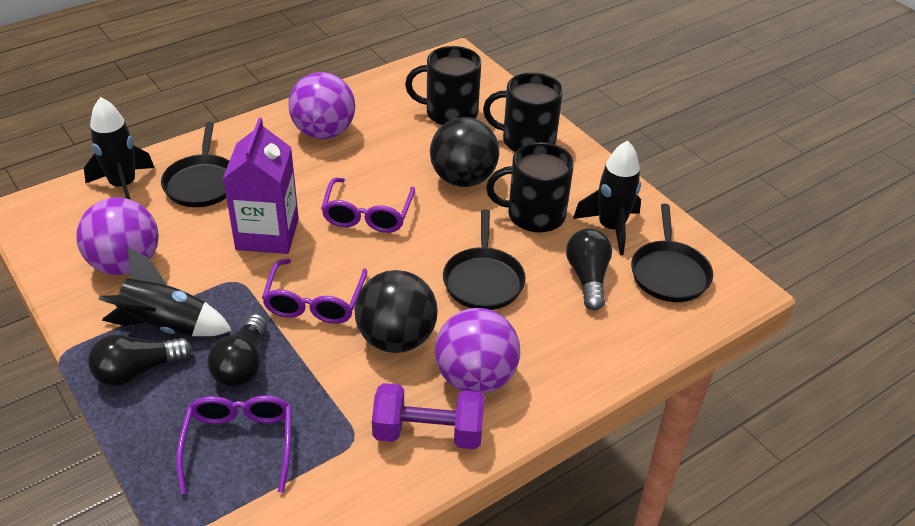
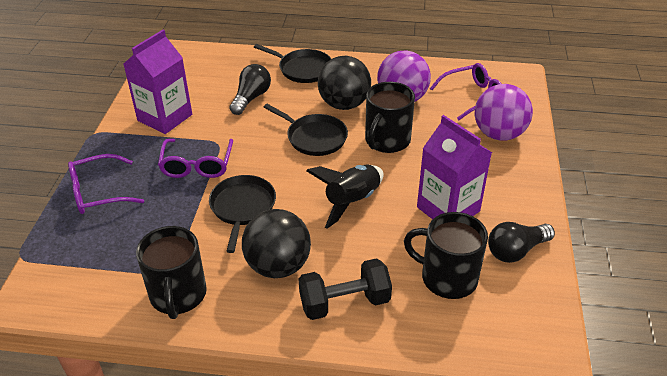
black dumbbell: 0 -> 1
black light bulb: 3 -> 2
black rocket: 3 -> 1
purple ball: 3 -> 2
purple carton: 1 -> 2
purple dumbbell: 1 -> 0

